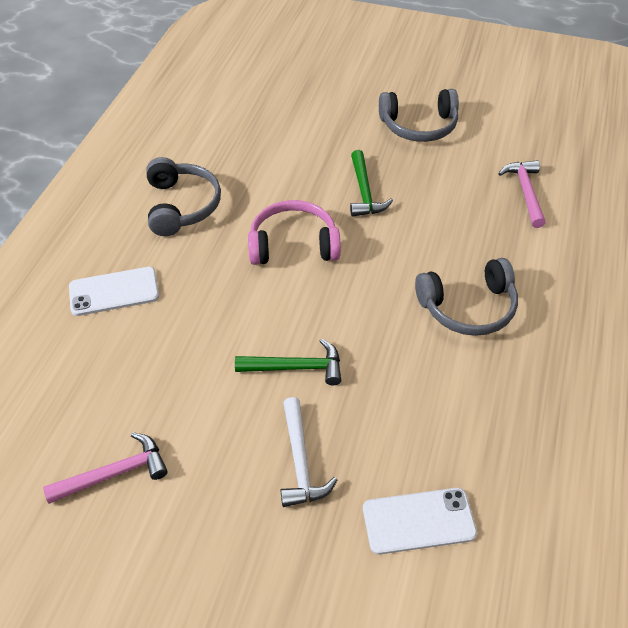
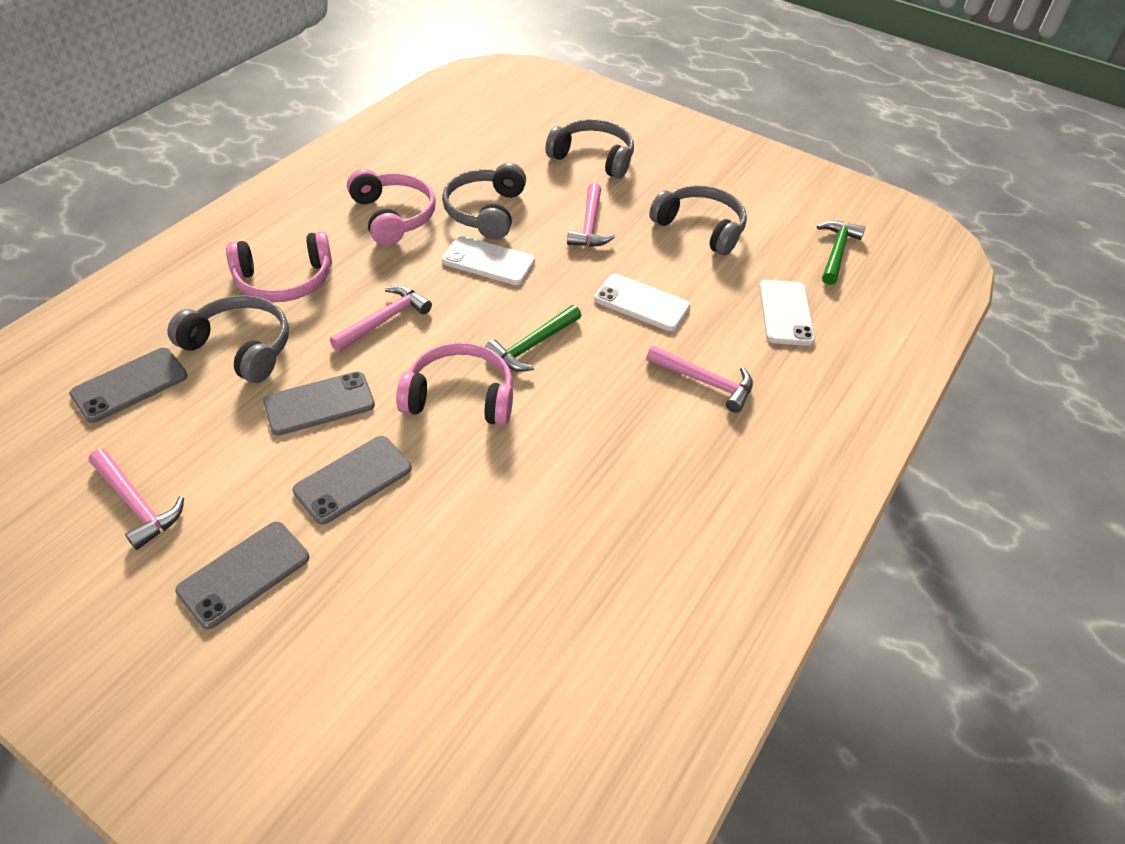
grey headphones: 3 -> 4
grey phone: 0 -> 4
pink hammer: 2 -> 4
pink headphones: 1 -> 3
white hammer: 1 -> 0
white phone: 2 -> 3

